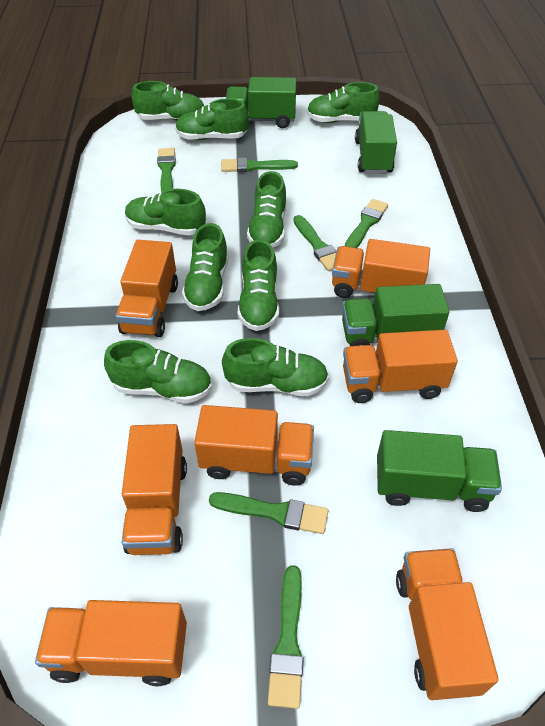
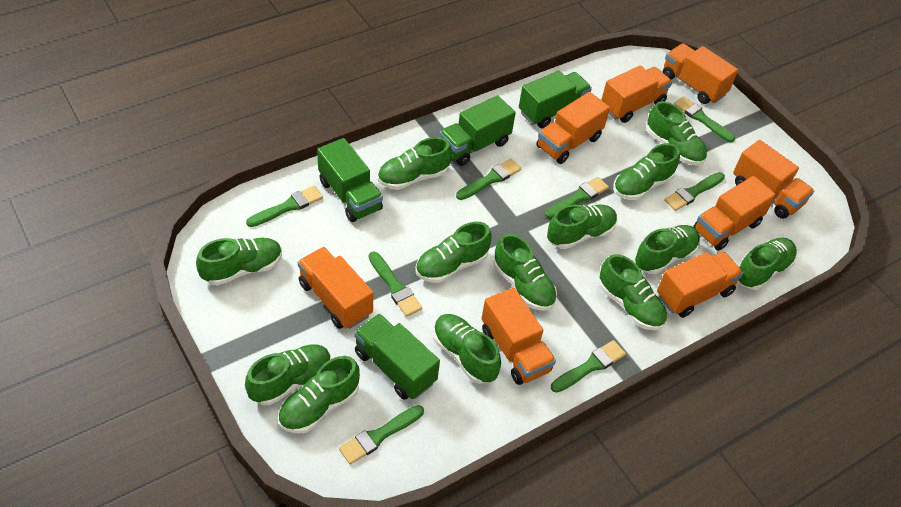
green brush: 6 -> 8
green shoe: 9 -> 13
orange truck: 7 -> 8

